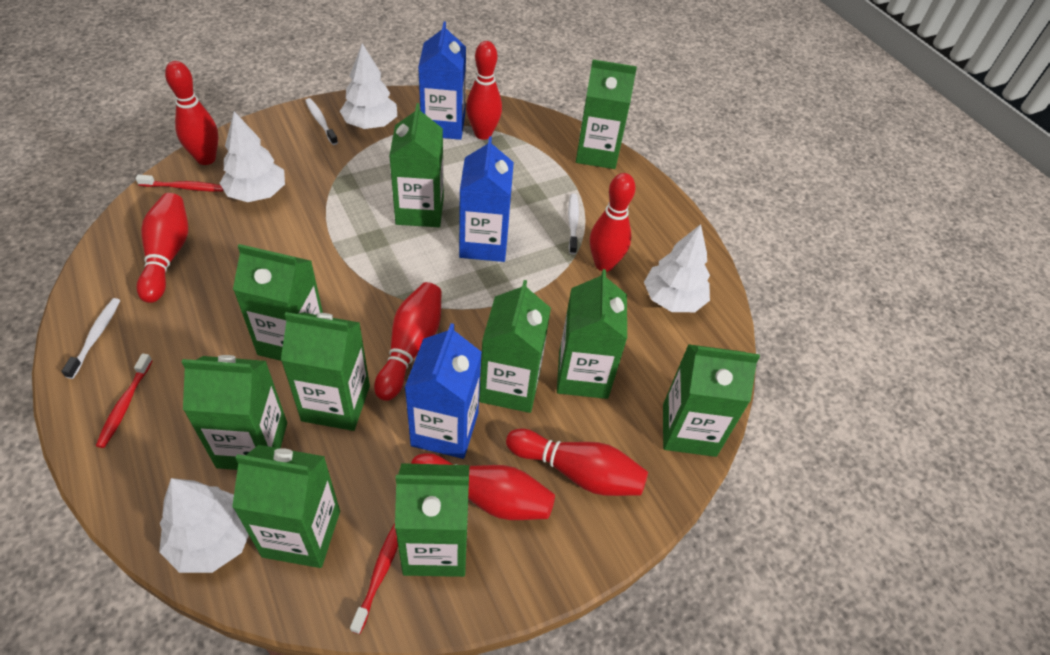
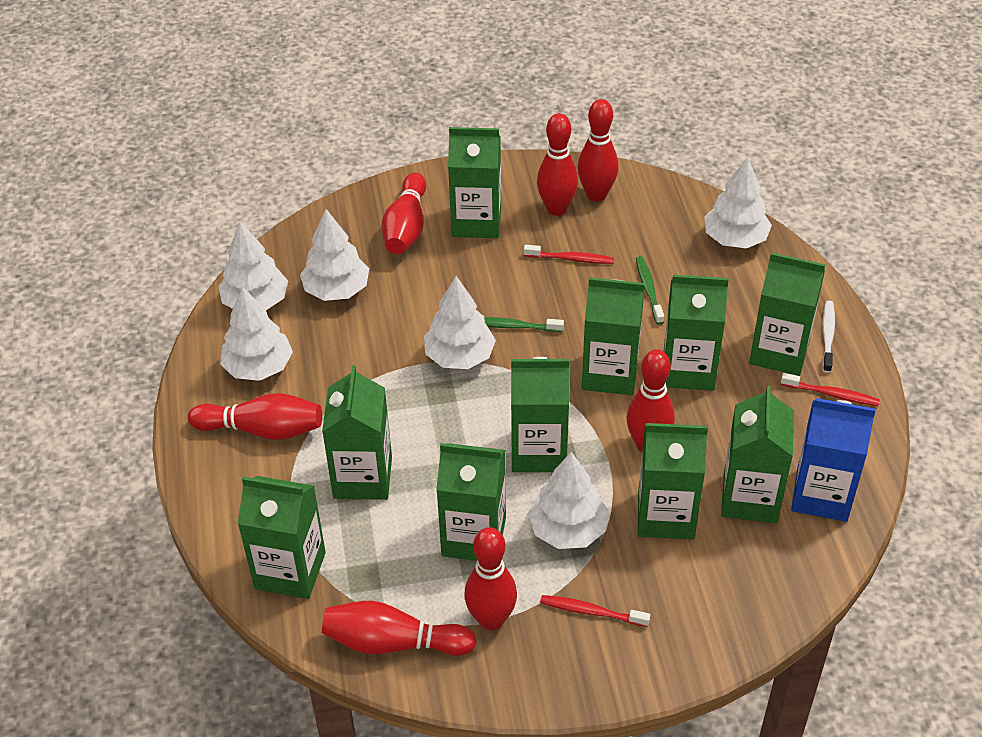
blue carton: 3 -> 1
green toothbrush: 0 -> 2
white toothbrush: 3 -> 1
white tree: 4 -> 6

